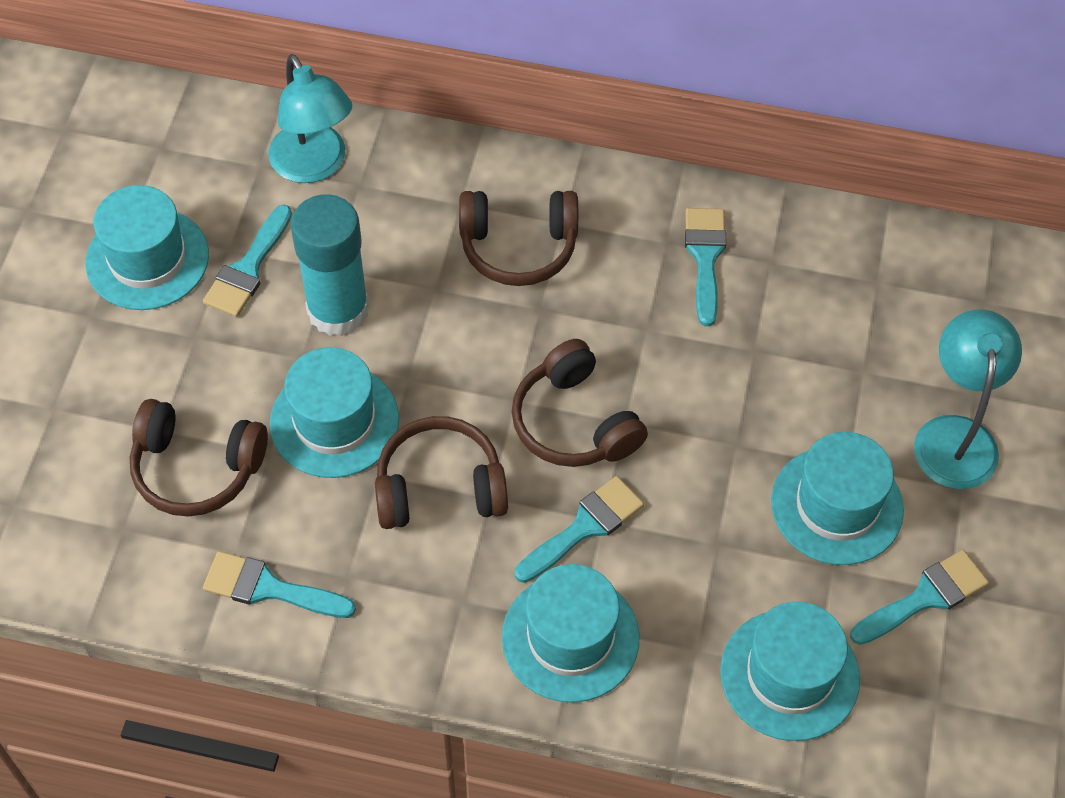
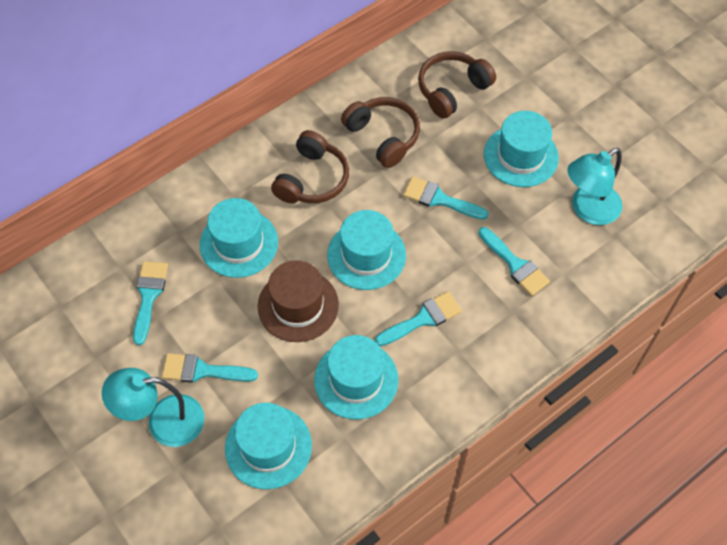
brown hat: 0 -> 1
brown headphones: 4 -> 3
turquoise glue stick: 1 -> 0

